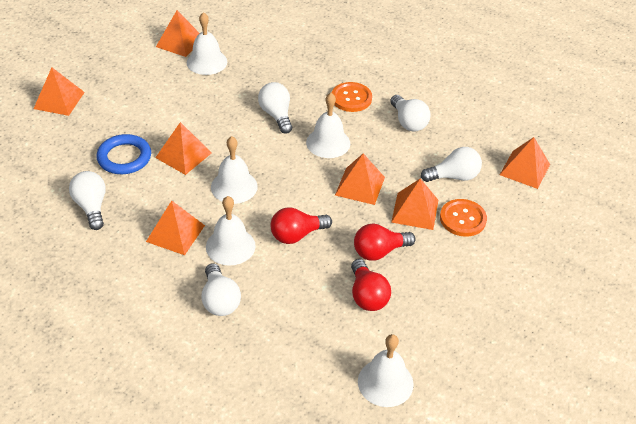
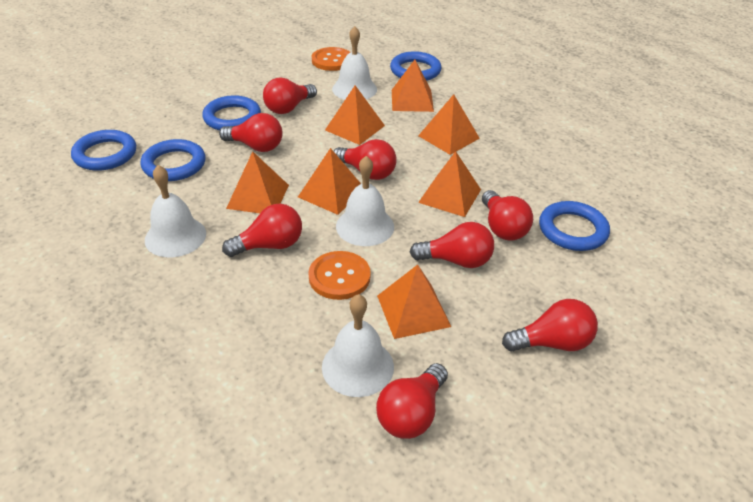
blue ring: 1 -> 5
red light bulb: 3 -> 8
white bell: 5 -> 4
white light bulb: 5 -> 0

